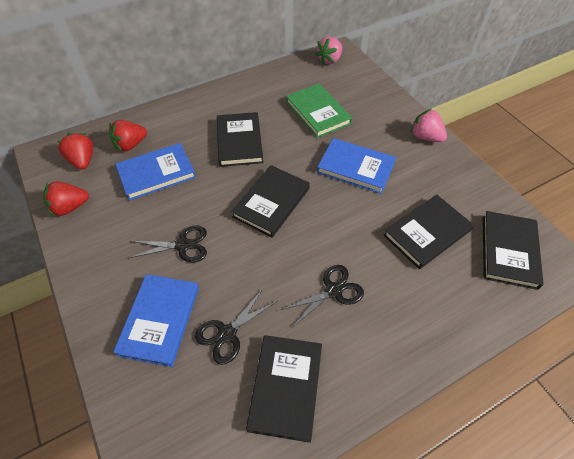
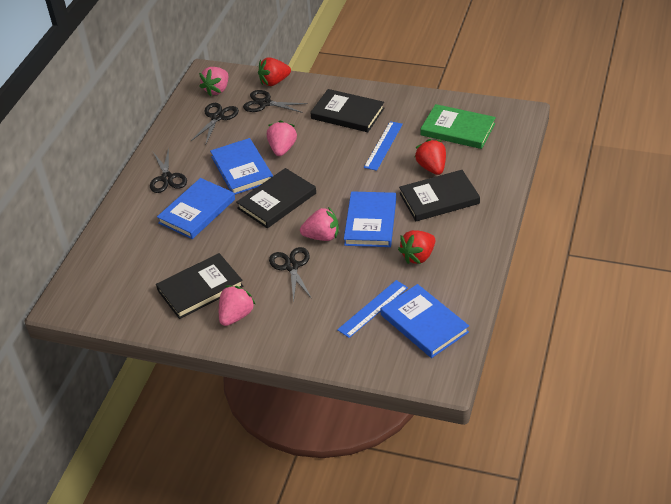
black book: 5 -> 4
black scissors: 3 -> 4
blue book: 3 -> 4
blue ruler: 0 -> 2
pink strawberry: 2 -> 4

